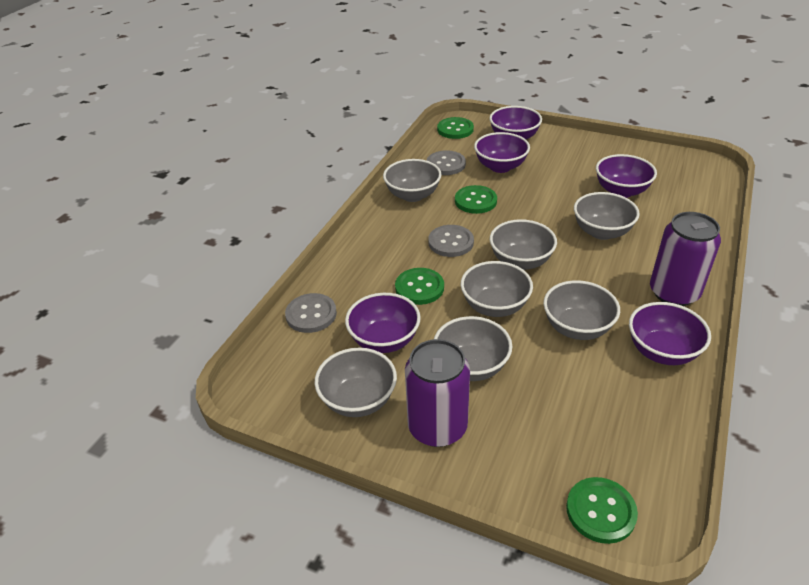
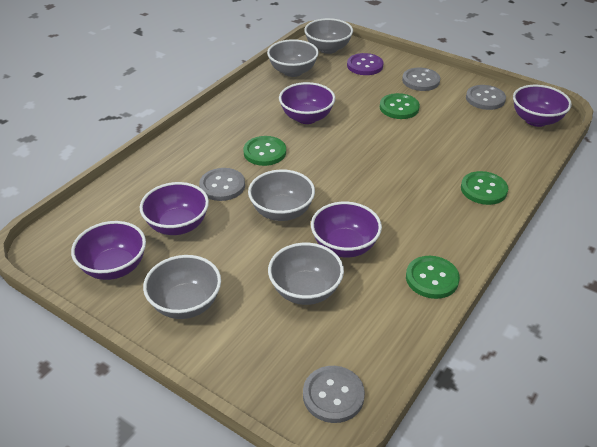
grey bowl: 7 -> 5
grey button: 3 -> 4
purple button: 0 -> 1
purple can: 2 -> 0

